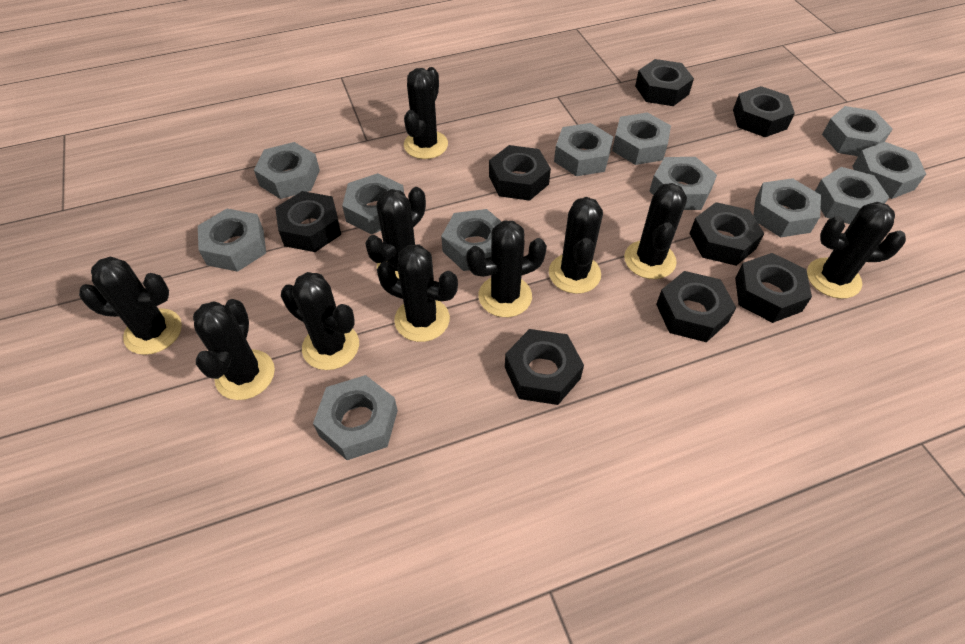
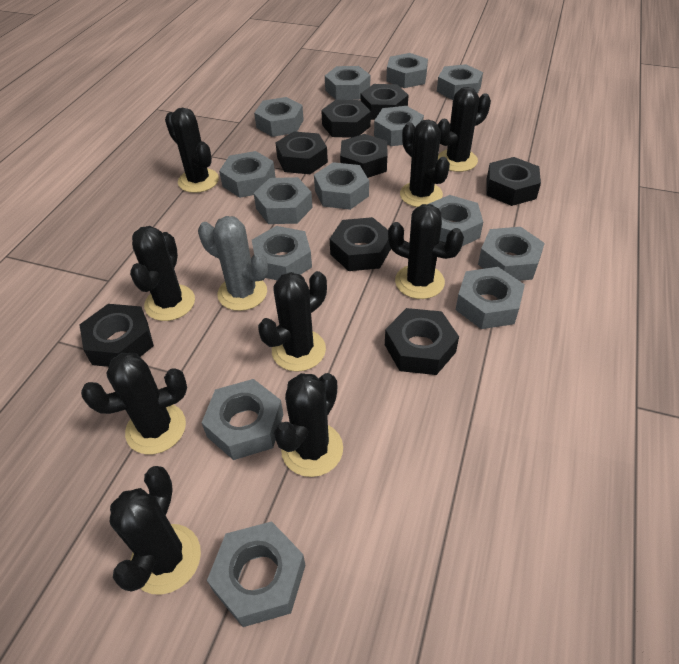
black cactus: 10 -> 9
grey cactus: 0 -> 1
grey nut: 12 -> 14

